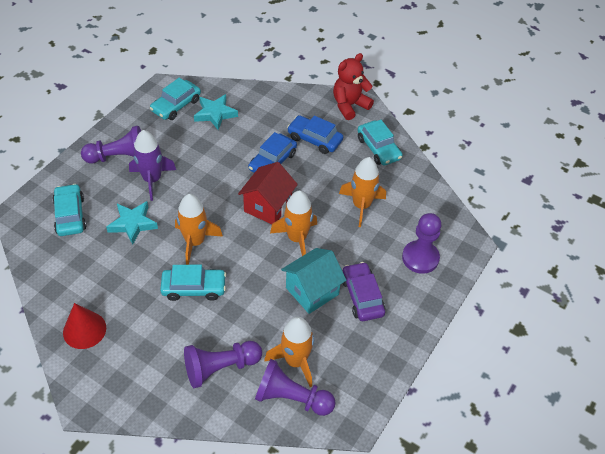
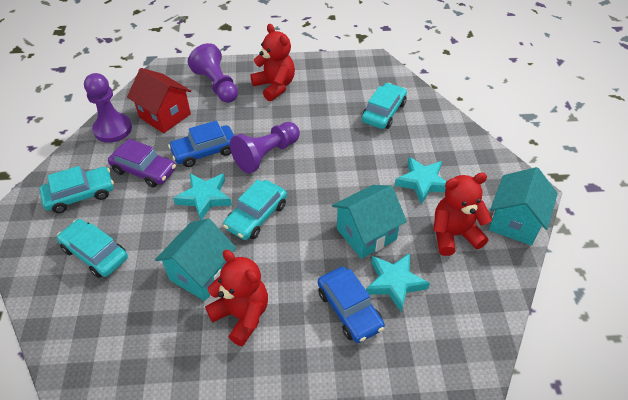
orange rocket: 4 -> 0
purple pawn: 4 -> 3
purple rocket: 1 -> 0
red cone: 1 -> 0
red teddy bear: 1 -> 3
turquoise house: 1 -> 3
turquoise star: 2 -> 3

